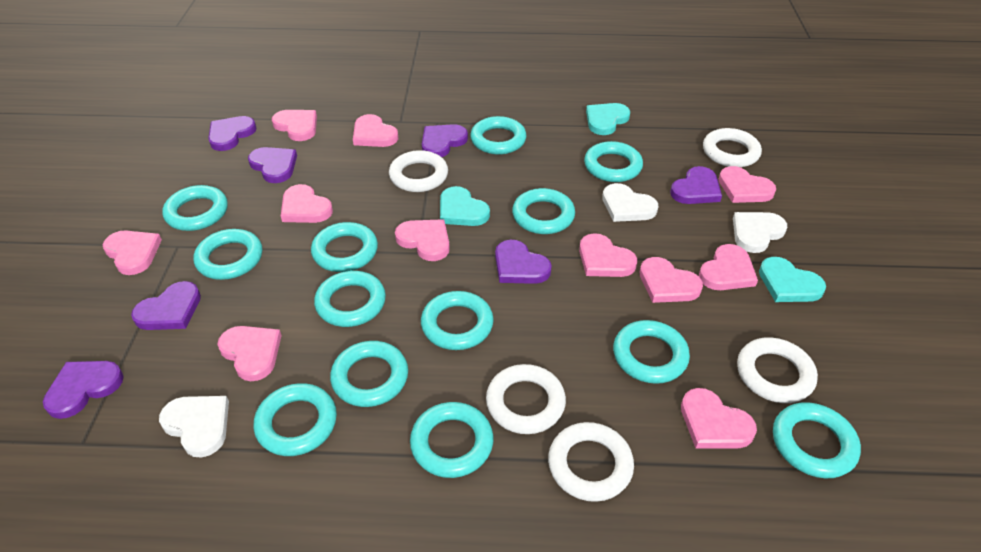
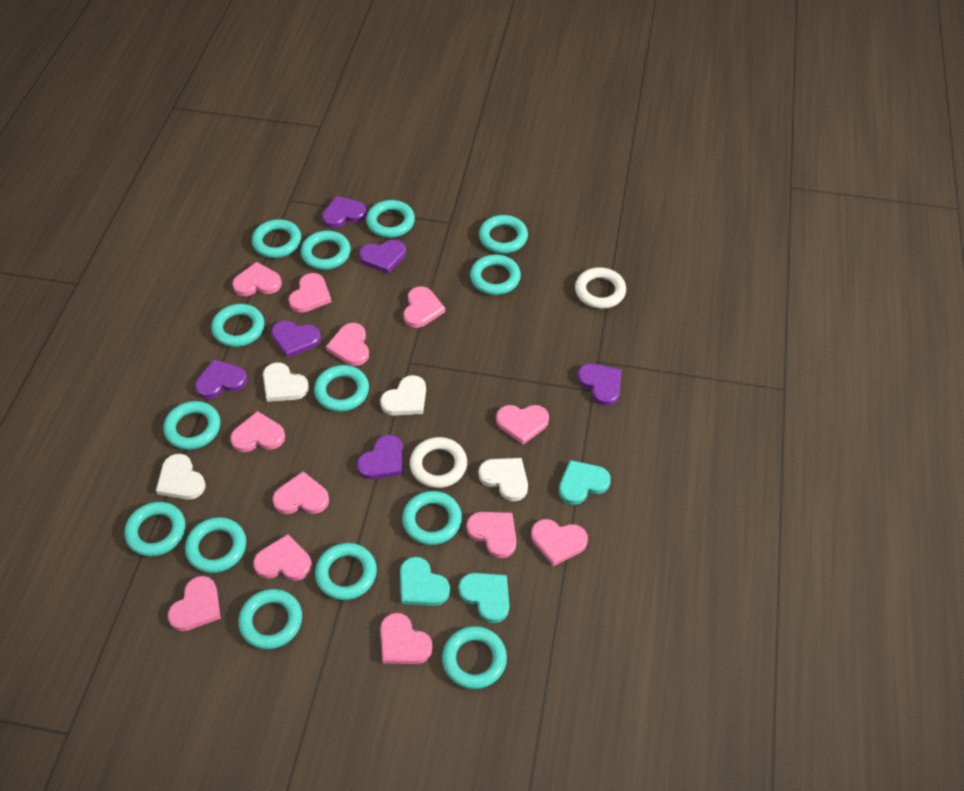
pink heart: 11 -> 12
purple heart: 7 -> 6
turquoise ring: 13 -> 14
white heart: 3 -> 4
white ring: 5 -> 2

